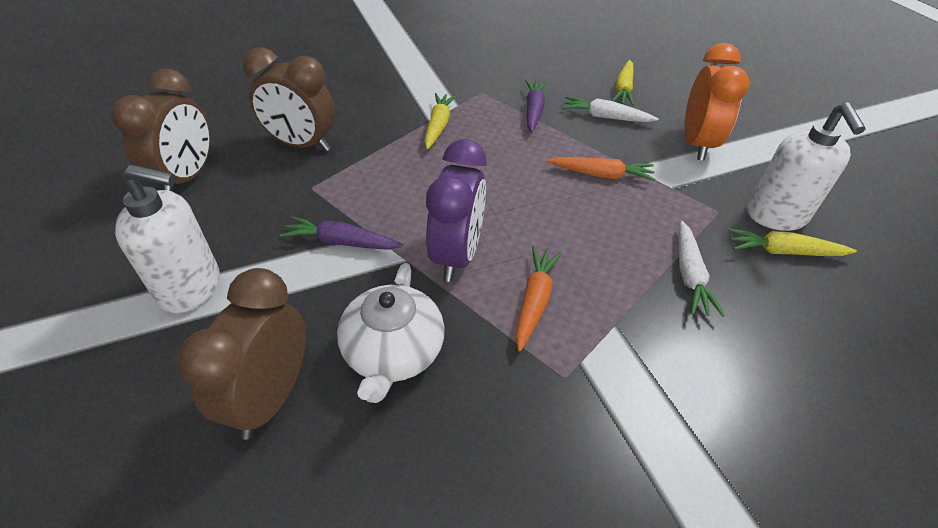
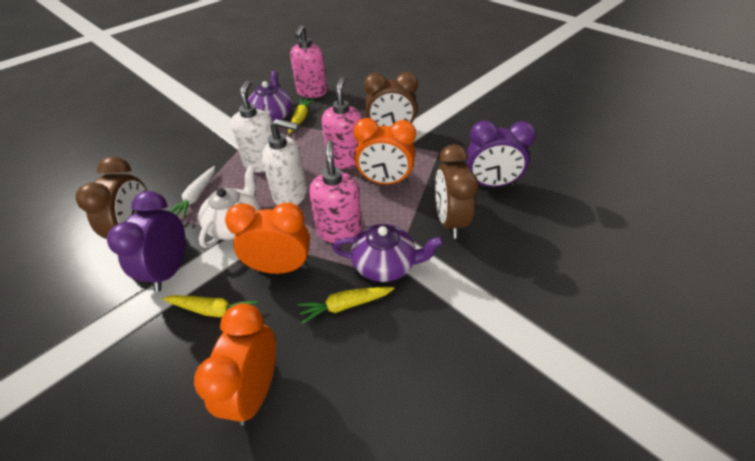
orange carrot: 2 -> 0
orange clock: 1 -> 3
pink soap dispenser: 0 -> 3
purple carrot: 2 -> 0
purple clock: 1 -> 2
purple teapot: 0 -> 2
white carrot: 2 -> 1

